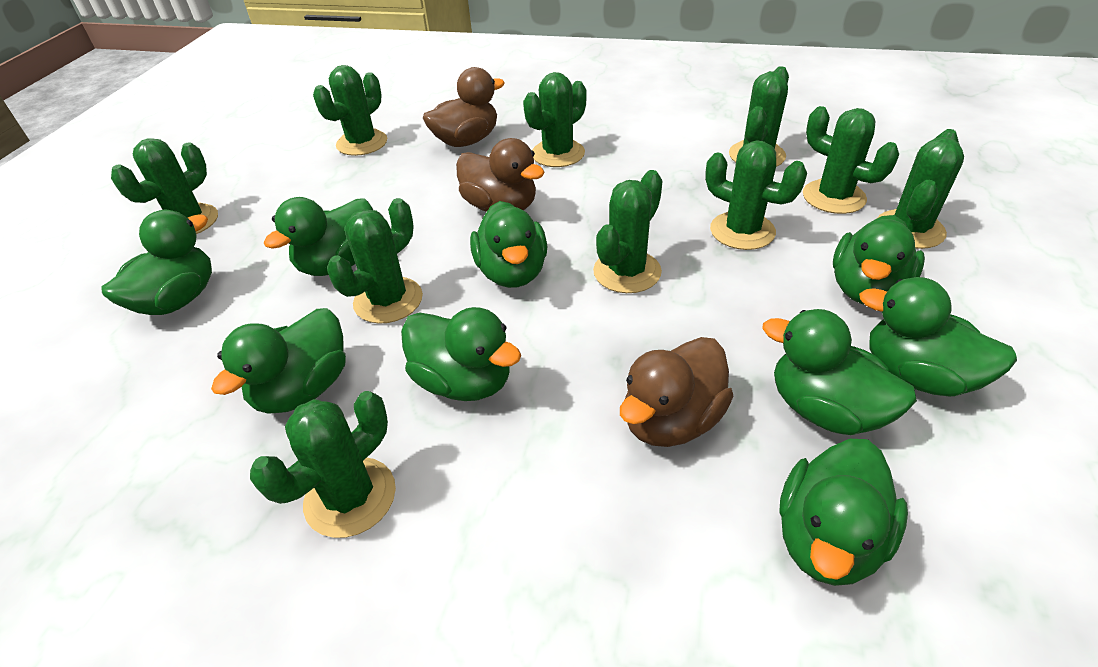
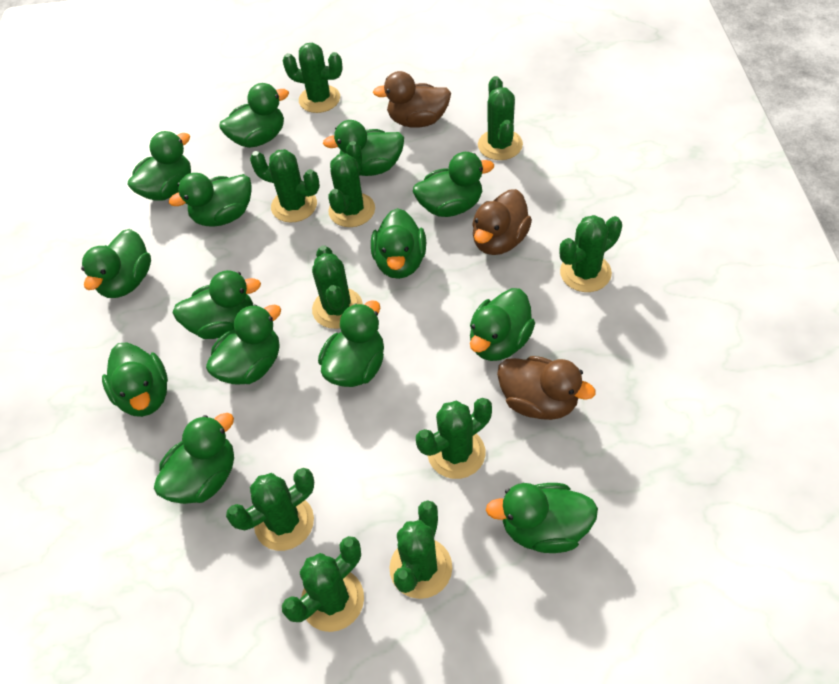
green duck: 9 -> 14

